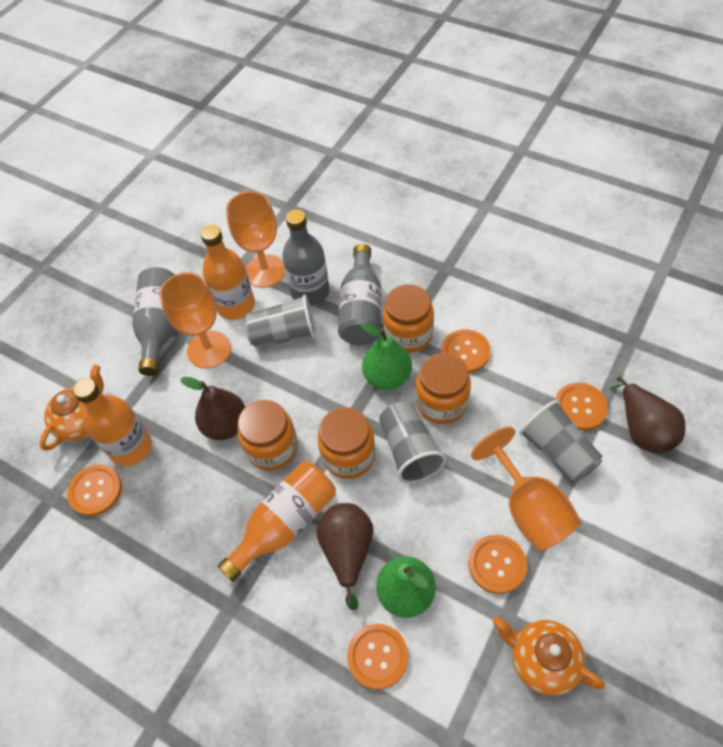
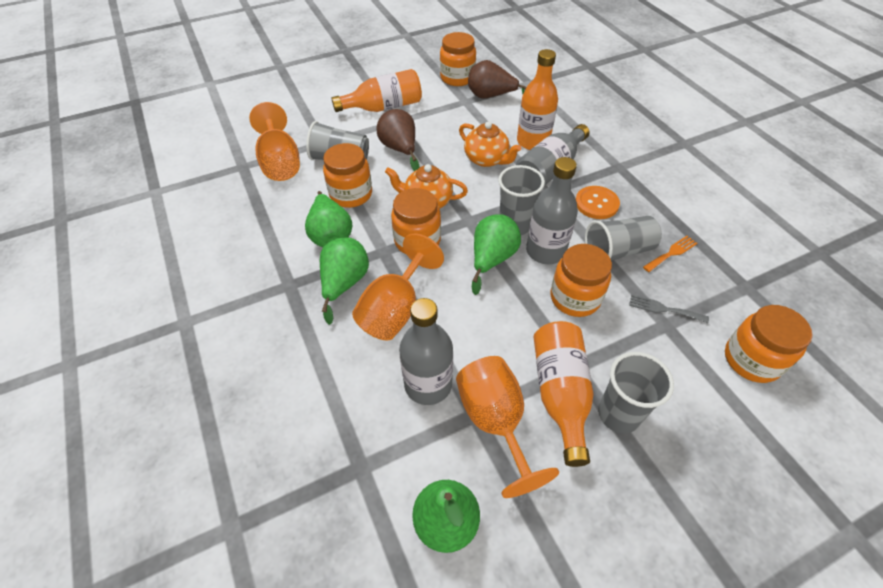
brown pear: 3 -> 2
green pear: 2 -> 4
grey cup: 3 -> 4
grey fork: 0 -> 1
orange button: 5 -> 1
orange fork: 0 -> 1
orange jar: 4 -> 5

